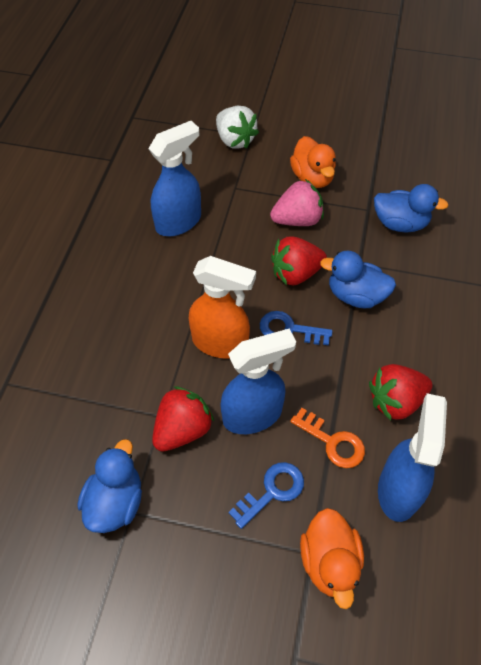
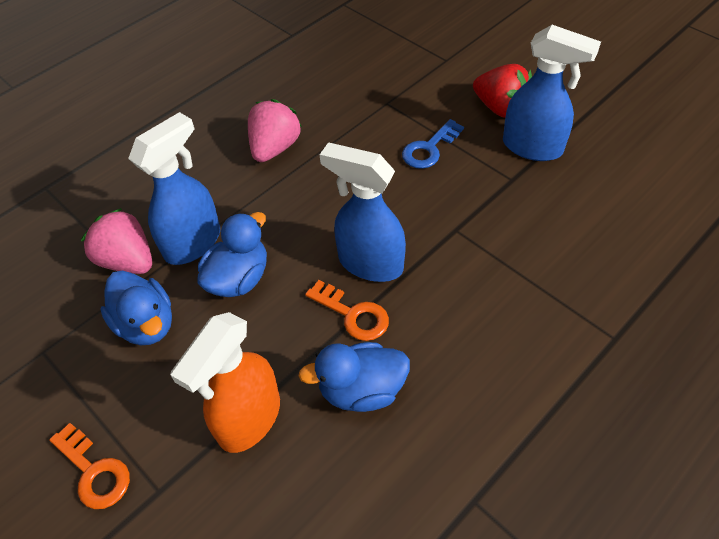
blue key: 2 -> 1
orange duck: 2 -> 0
orange key: 1 -> 2
pink strawberry: 1 -> 2
red strawberry: 3 -> 1
white strawberry: 1 -> 0

